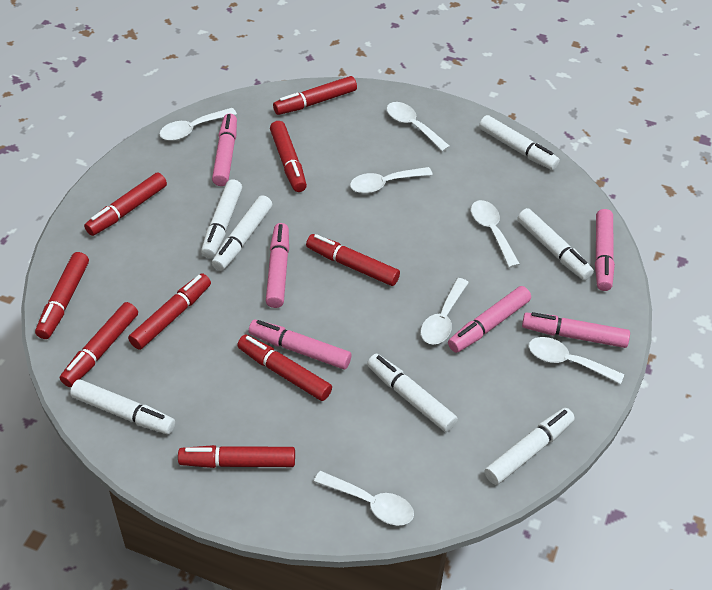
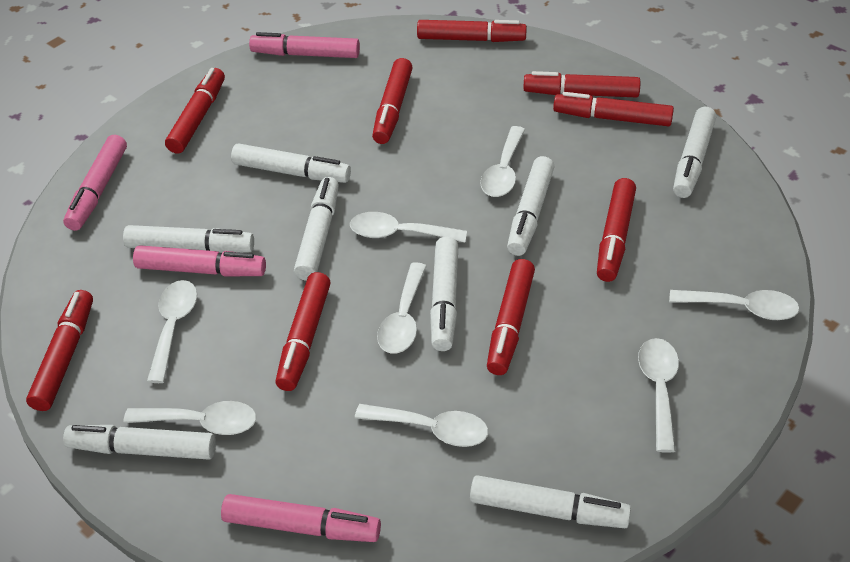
pink marker: 6 -> 4
white marker: 7 -> 8
white spoon: 7 -> 8

